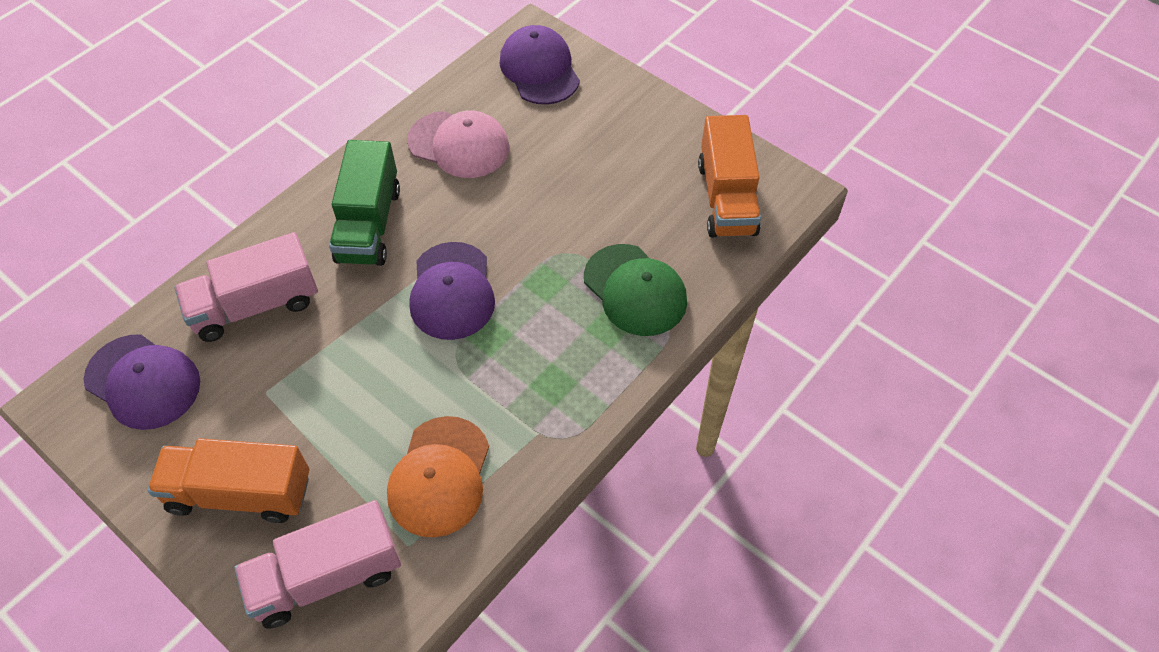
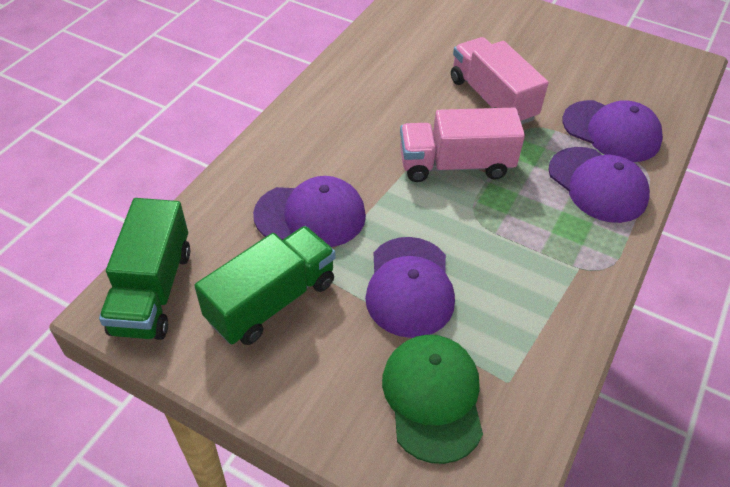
green truck: 1 -> 2
orange cap: 1 -> 0
orange truck: 2 -> 0
pink cap: 1 -> 0
purple cap: 3 -> 4

